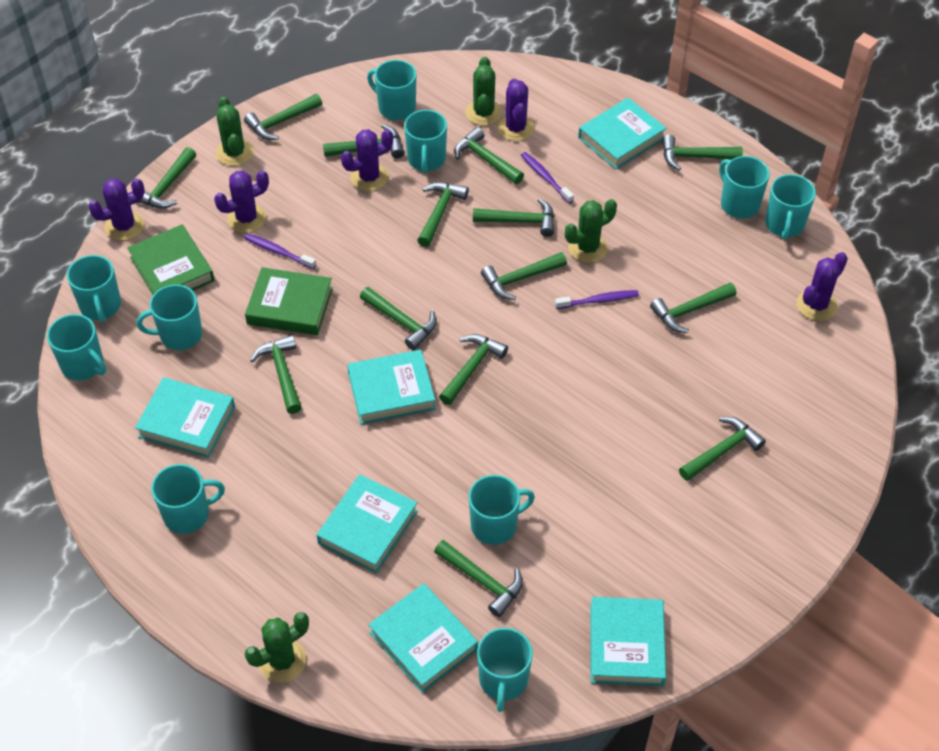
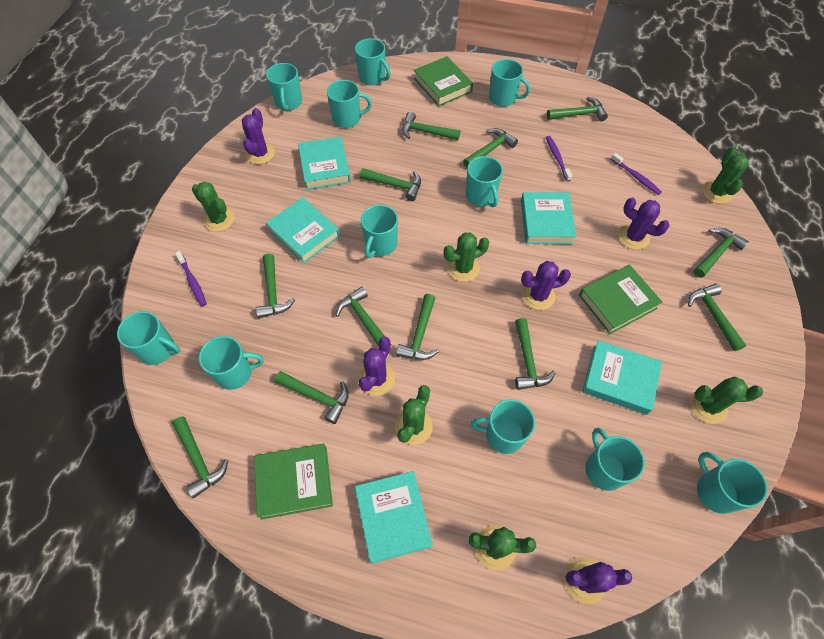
green book: 2 -> 3
green cactus: 4 -> 6
green hammer: 14 -> 12
turquoise book: 6 -> 5
turquoise mug: 10 -> 11

